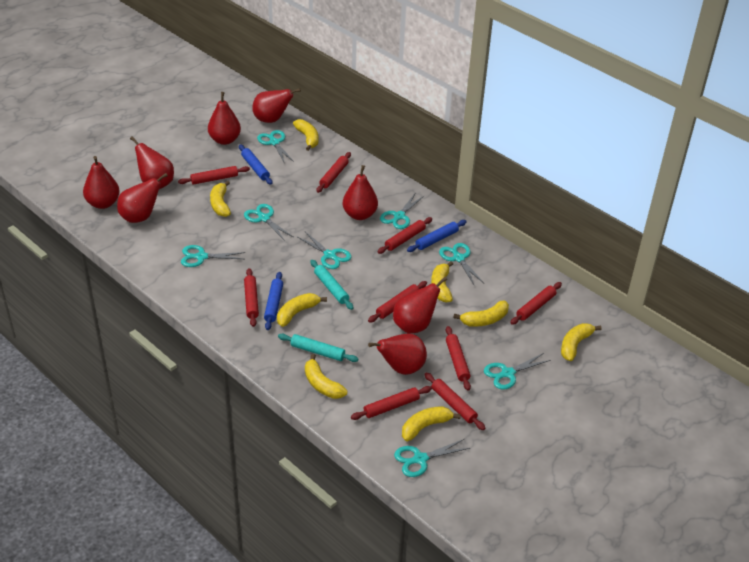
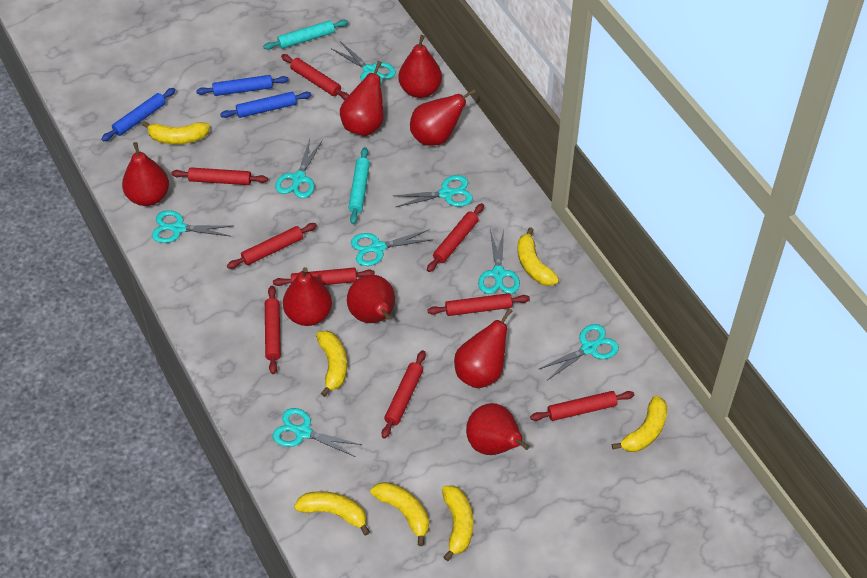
yellow banana: 8 -> 7

